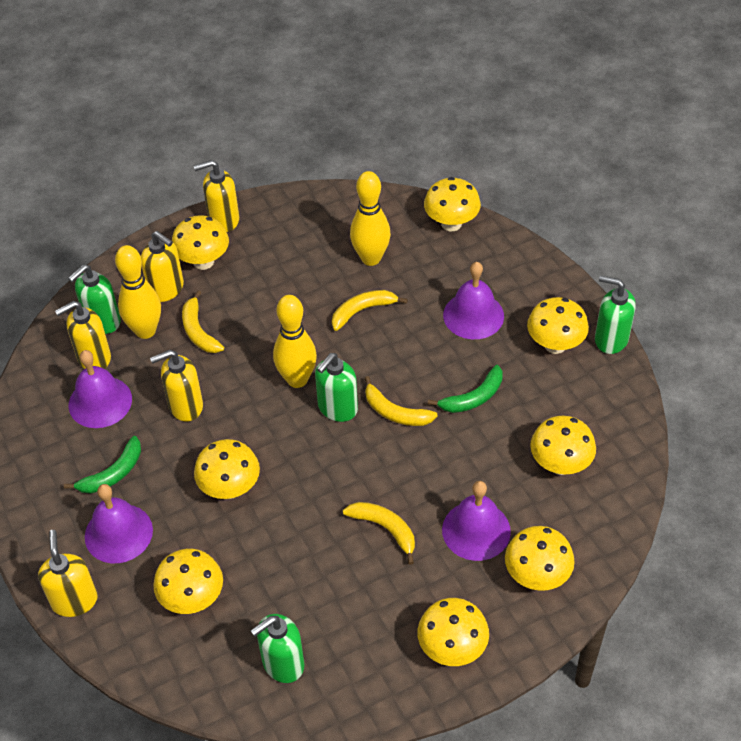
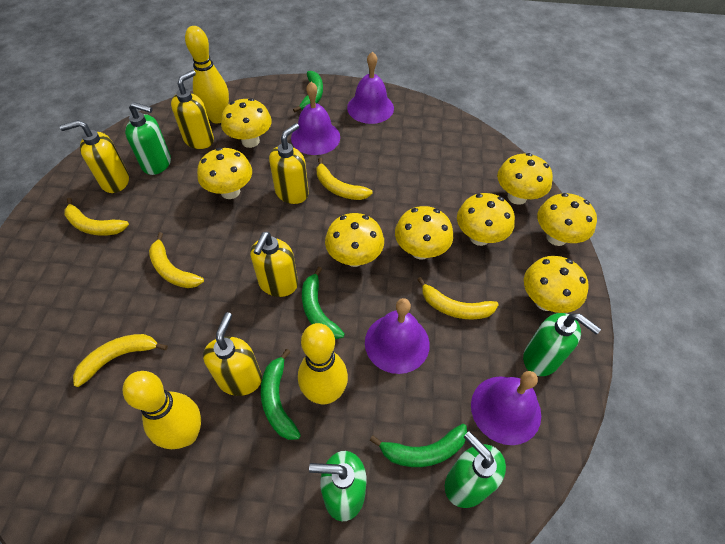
green banana: 2 -> 4
yellow banana: 4 -> 5

